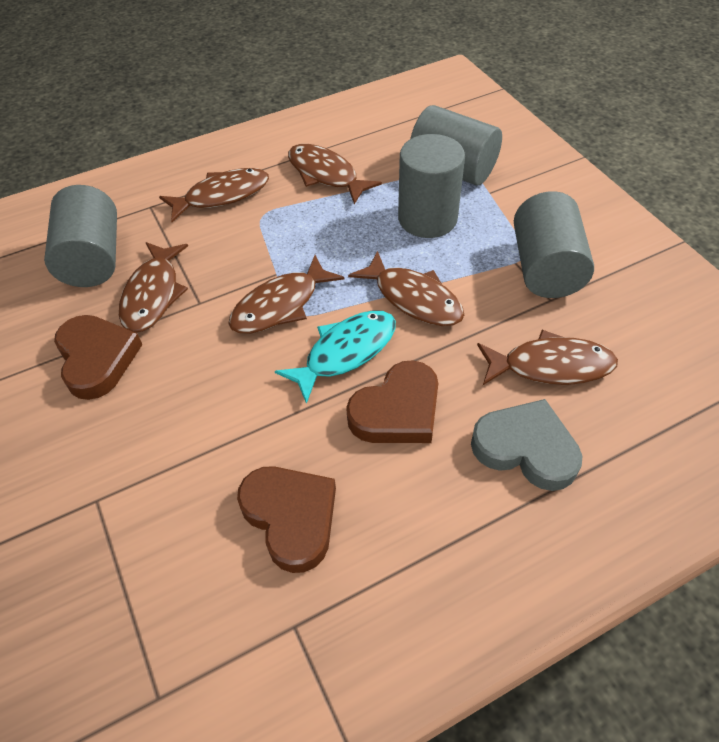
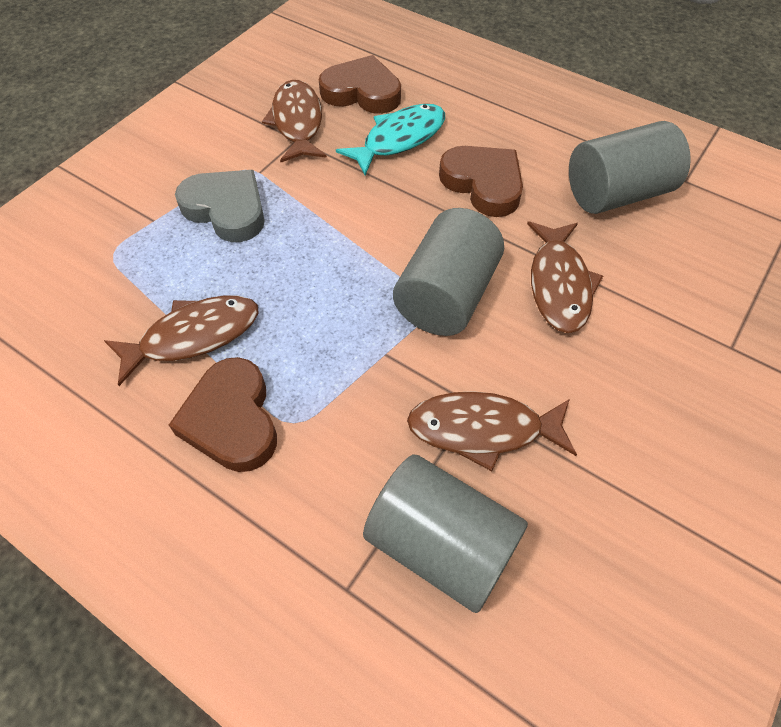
brown fish: 6 -> 4
grey cylinder: 4 -> 3

